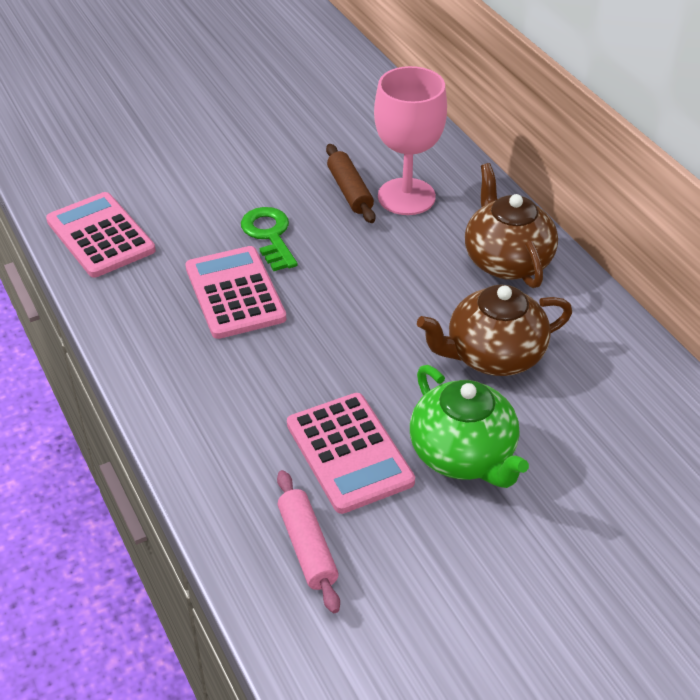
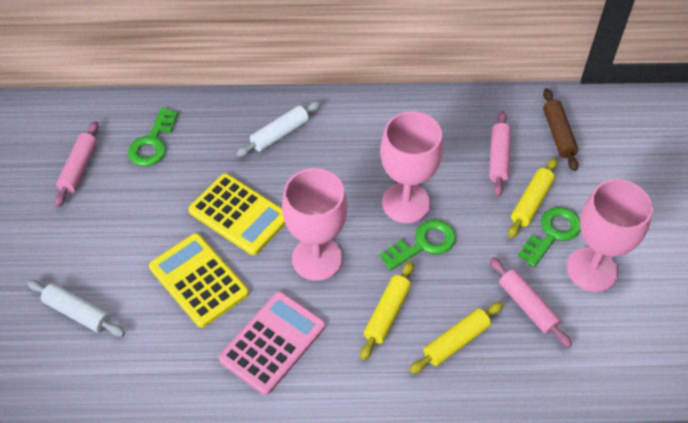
brown teapot: 2 -> 0
green key: 1 -> 3
green teapot: 1 -> 0
pink calculator: 3 -> 1
pink goblet: 1 -> 3
pink rolling pin: 1 -> 3
white rolling pin: 0 -> 2
yellow calculator: 0 -> 2
yellow rolling pin: 0 -> 3

